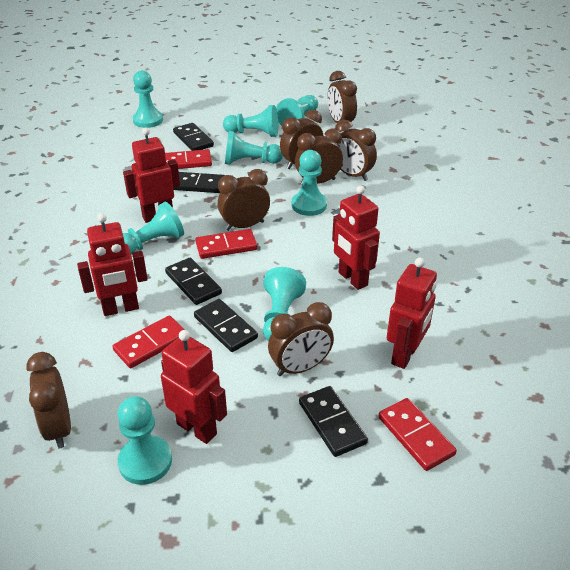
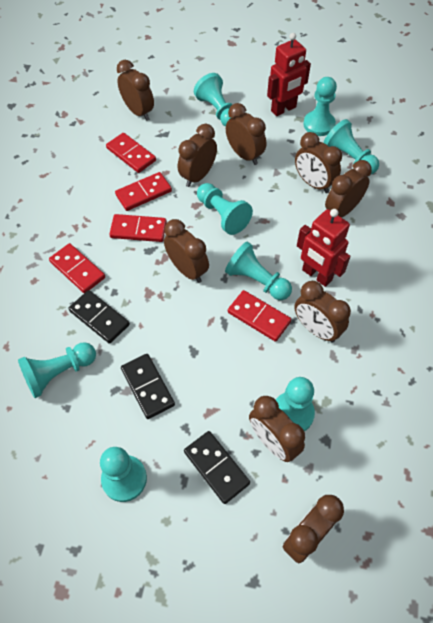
black domino: 5 -> 3
brown clock: 7 -> 9
red domino: 4 -> 5
red robot: 5 -> 2

